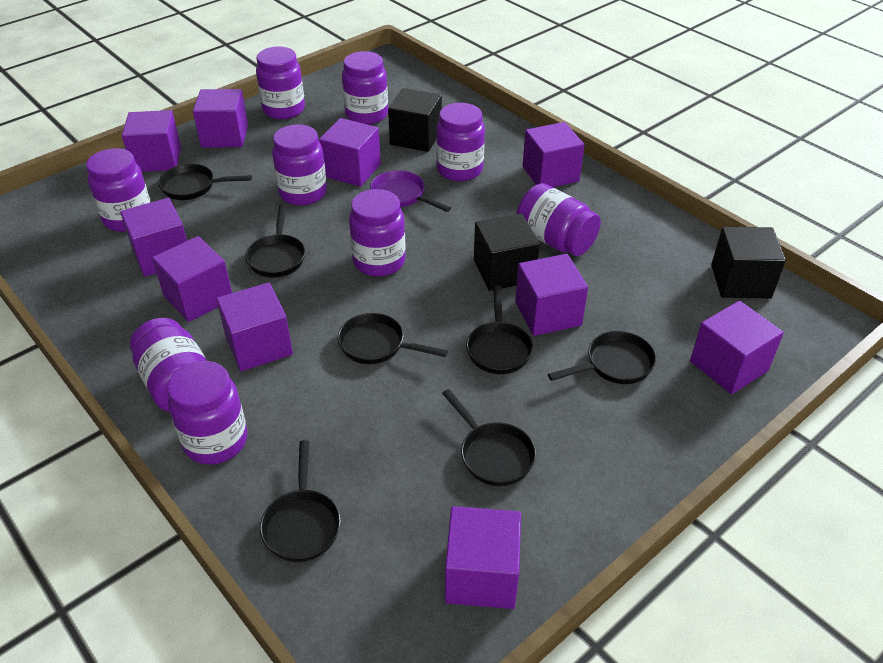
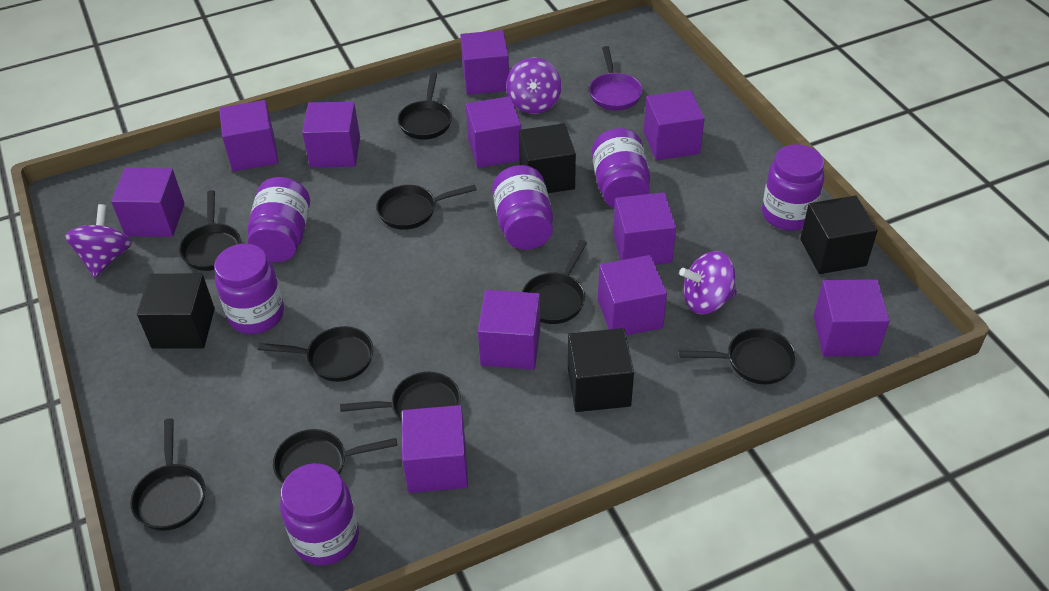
black cube: 3 -> 4
black pan: 7 -> 9
purple cube: 10 -> 11
purple jar: 9 -> 6
purple spinning top: 0 -> 3

